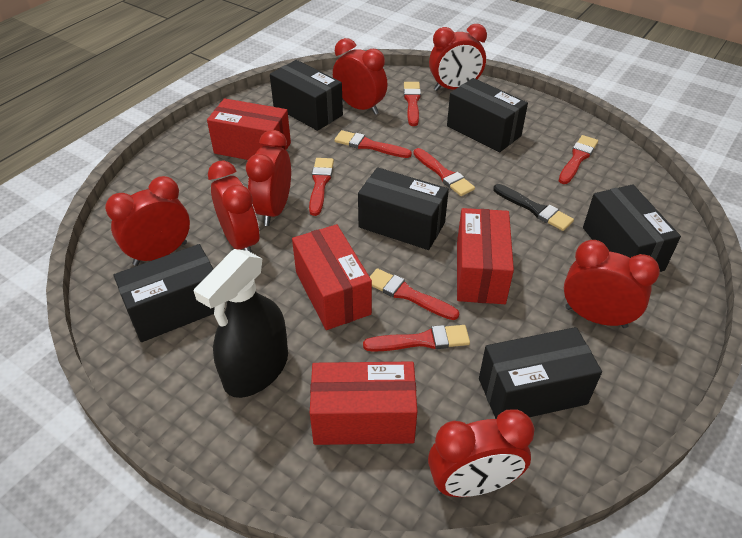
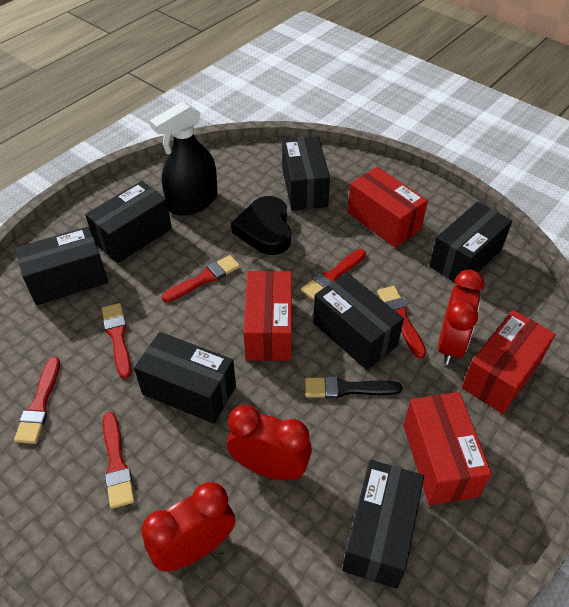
black box: 6 -> 7
black heart: 0 -> 1
red brush: 7 -> 6
red clock: 7 -> 3

